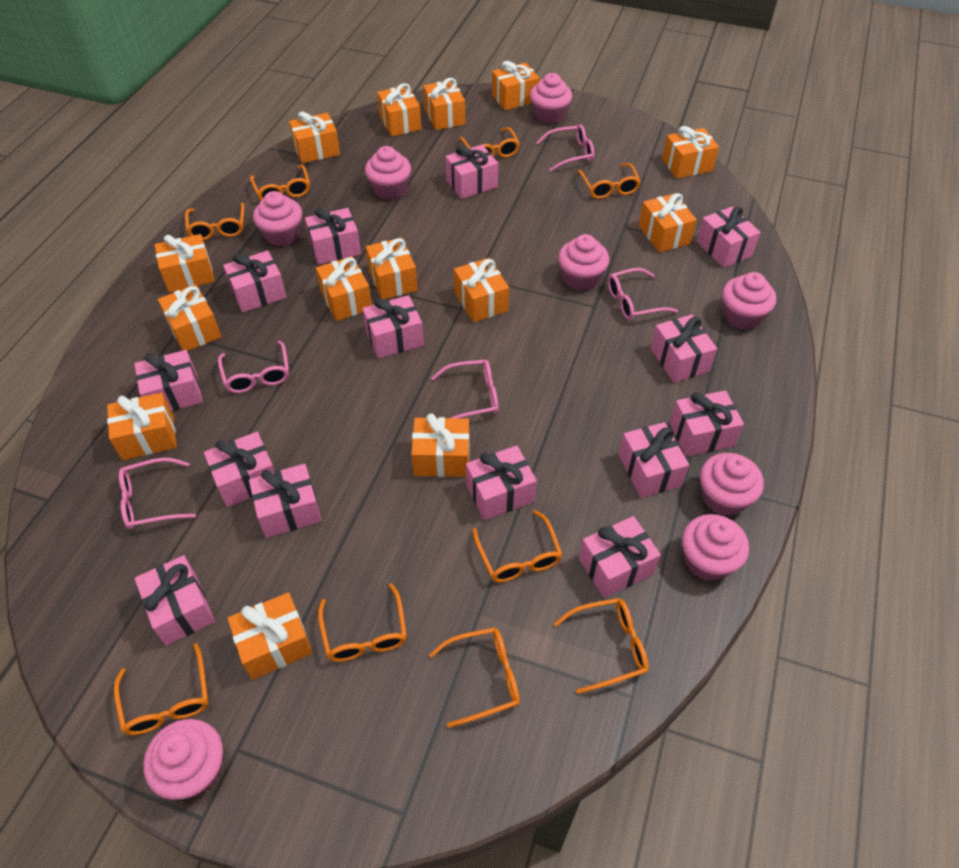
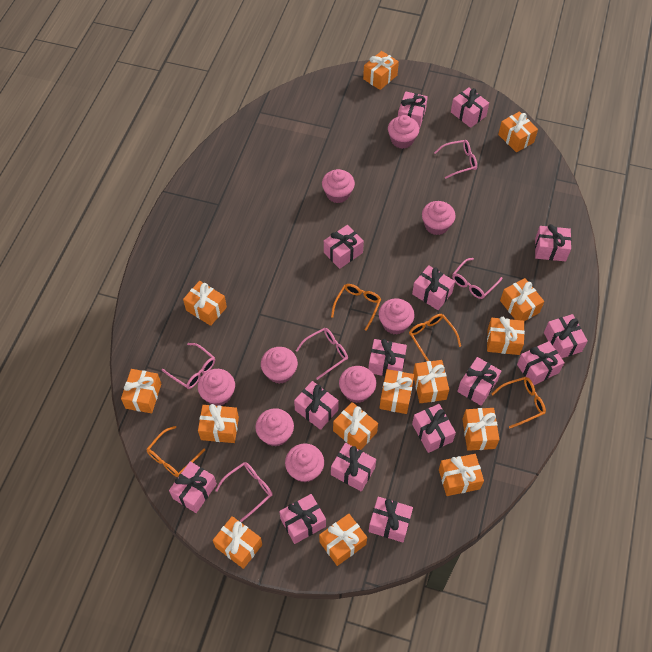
orange glasses: 9 -> 4
pink cupcake: 8 -> 9
pink gift: 14 -> 15

